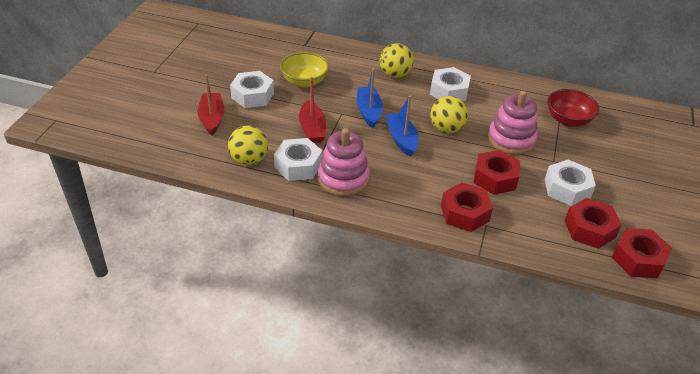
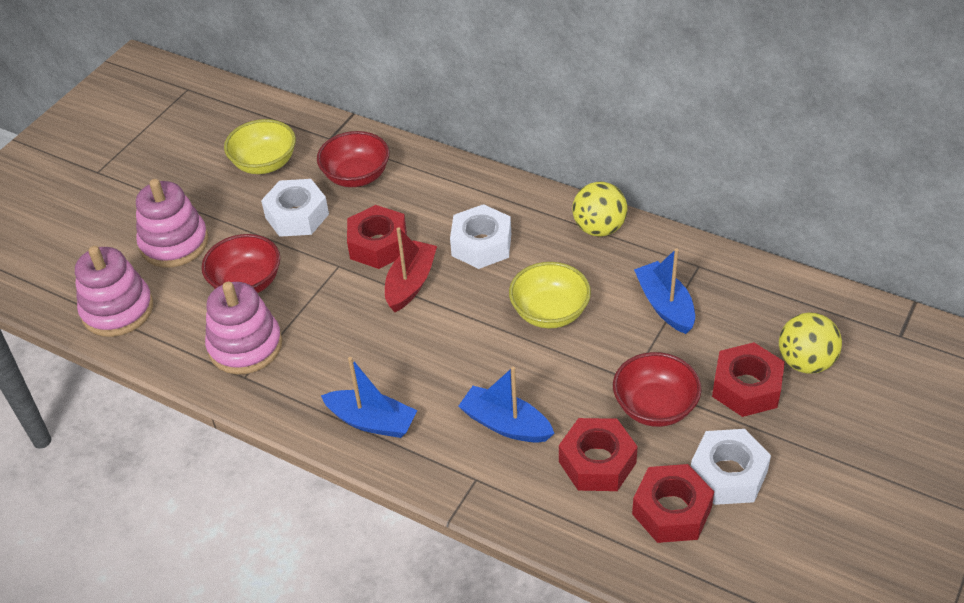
blue boat: 2 -> 3
pink stacking toy: 2 -> 3
red boat: 2 -> 1
red bowl: 1 -> 3
white nut: 4 -> 3
yellow ball: 3 -> 2
yellow bowl: 1 -> 2

